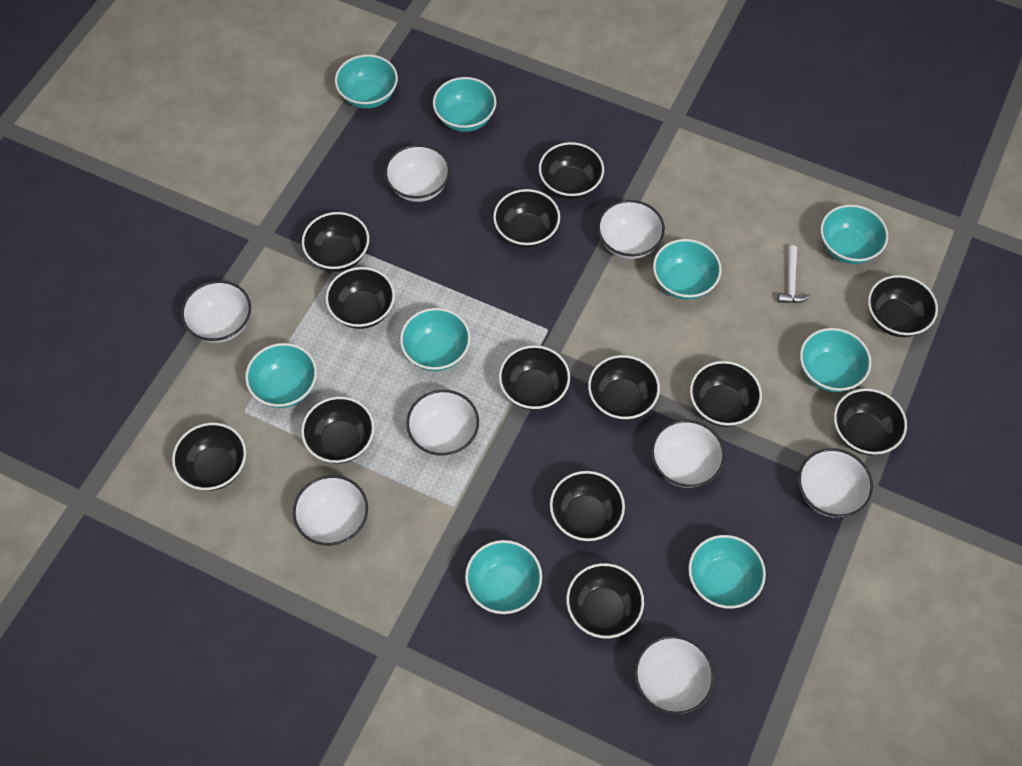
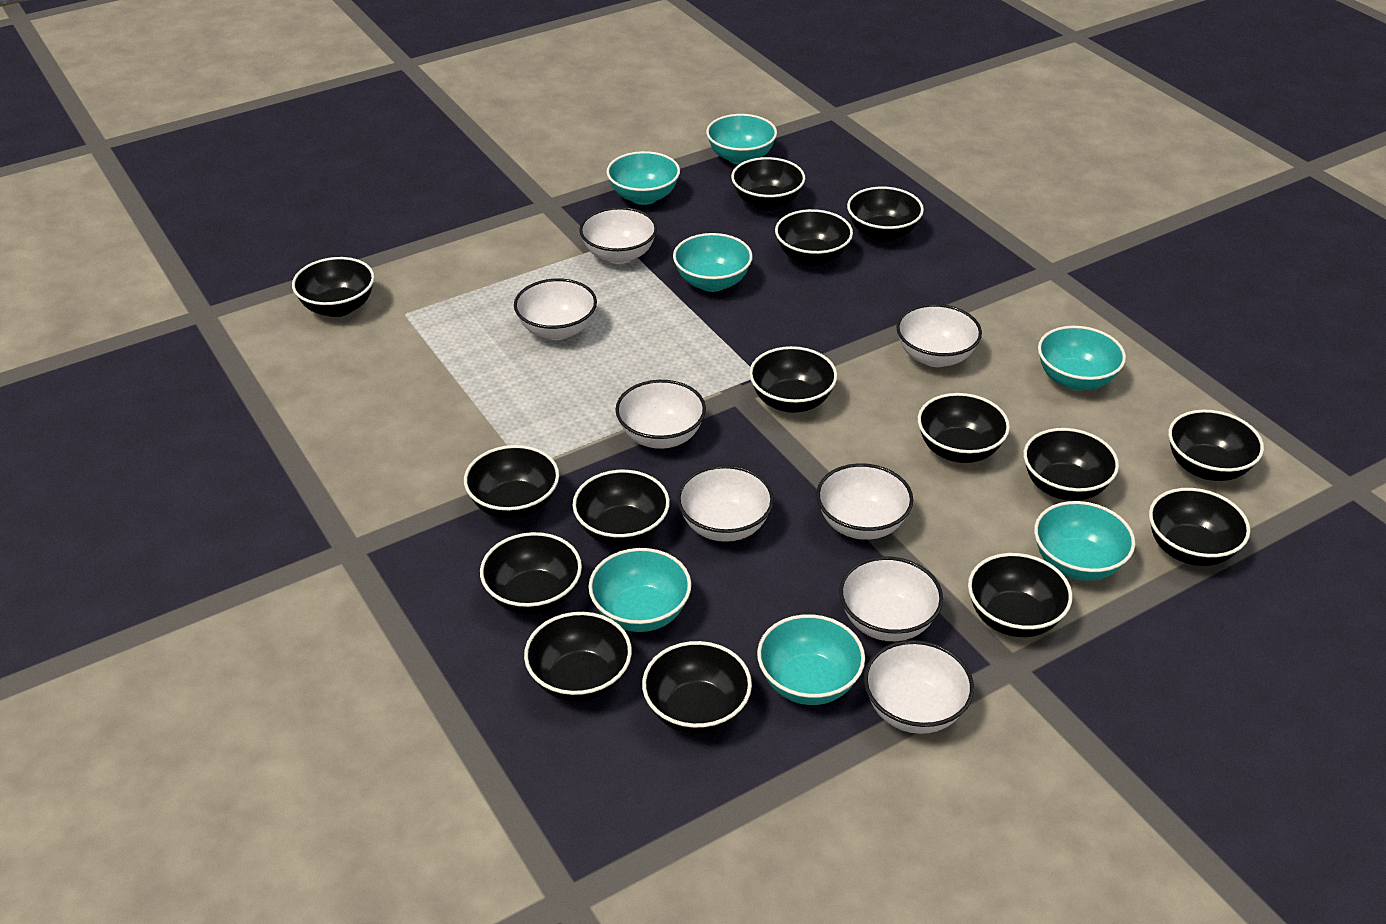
black bowl: 13 -> 15
turquoise bowl: 9 -> 7
white hammer: 1 -> 0

